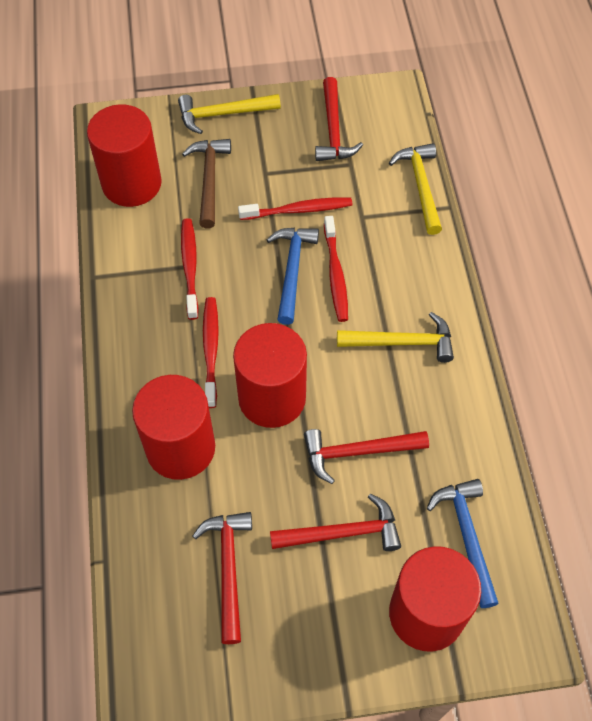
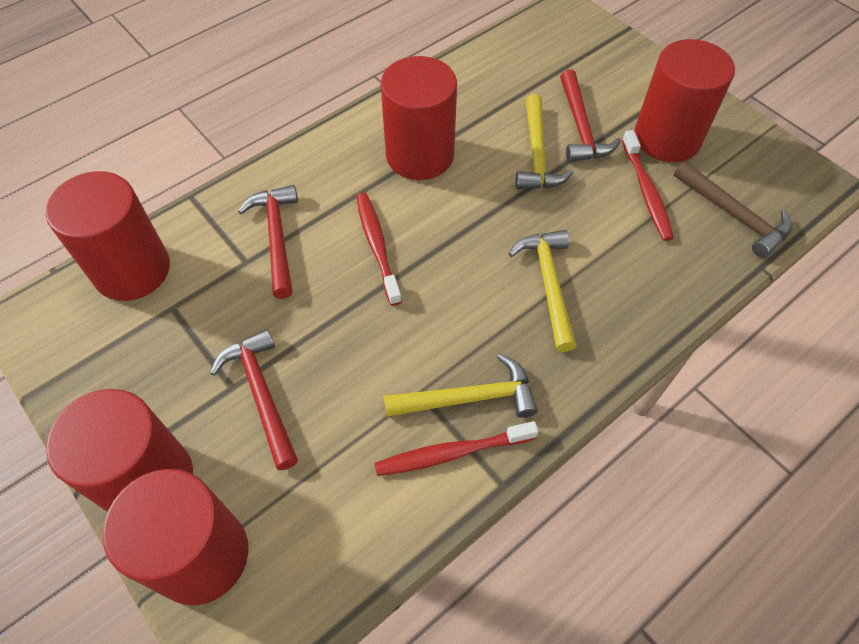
blue hammer: 2 -> 0
red cylinder: 4 -> 5
red hammer: 4 -> 3
red toothbrush: 4 -> 3

